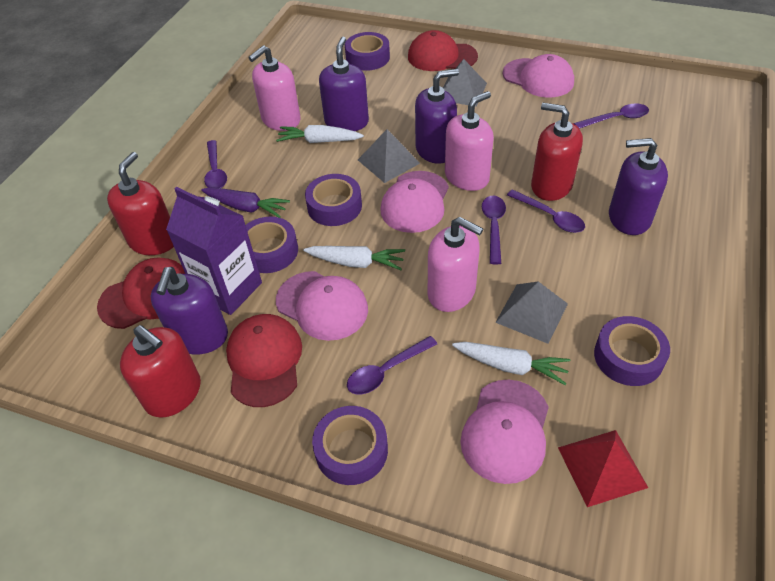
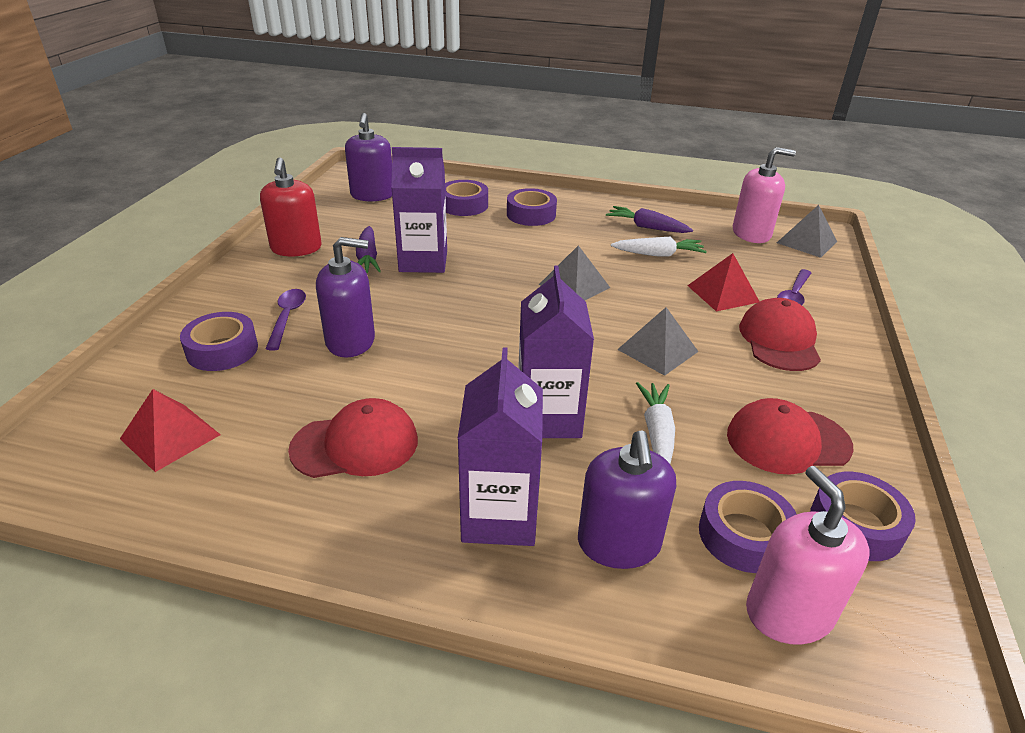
pink cap: 4 -> 0
pink soap dispenser: 3 -> 2
purple carrot: 1 -> 2
purple carton: 1 -> 3
purple soap dispenser: 4 -> 3
purple spoon: 5 -> 2
red pyramid: 1 -> 2
red soap dispenser: 3 -> 1
white carrot: 3 -> 2

